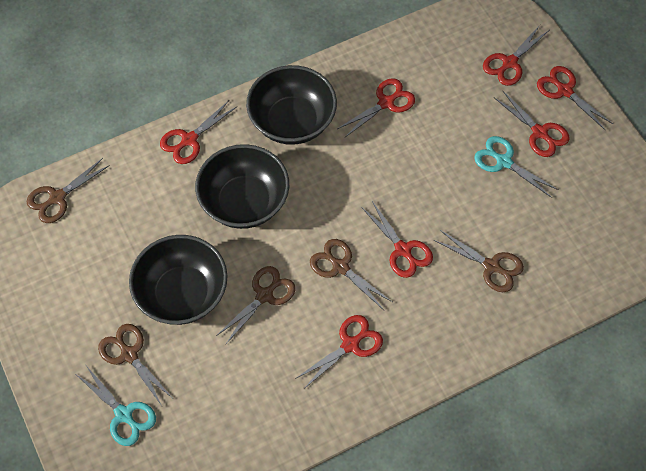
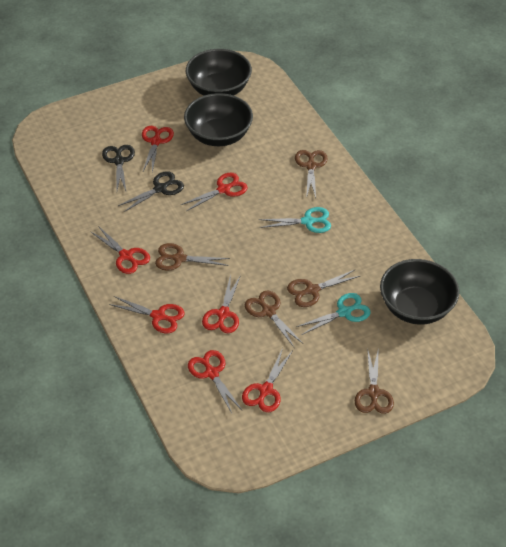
black scissors: 0 -> 2

